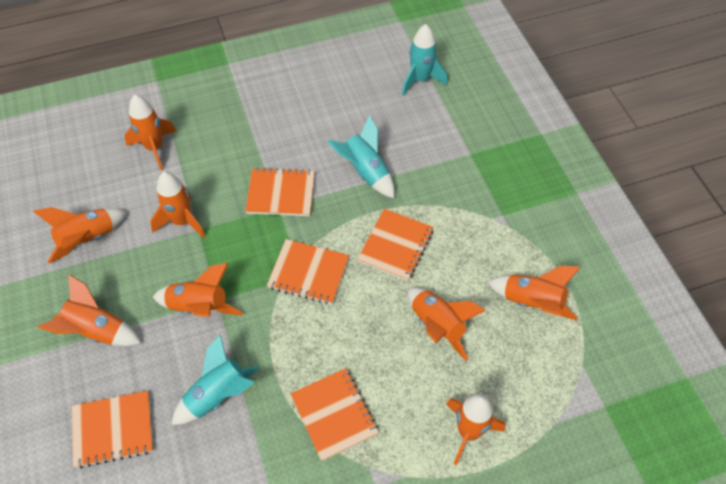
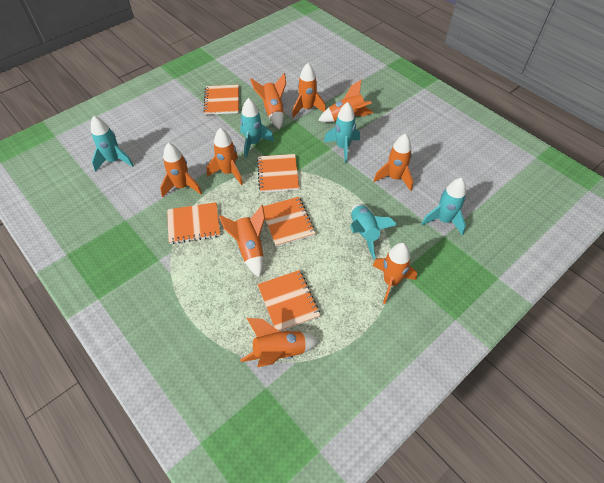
orange rocket: 8 -> 9
turquoise rocket: 3 -> 5

